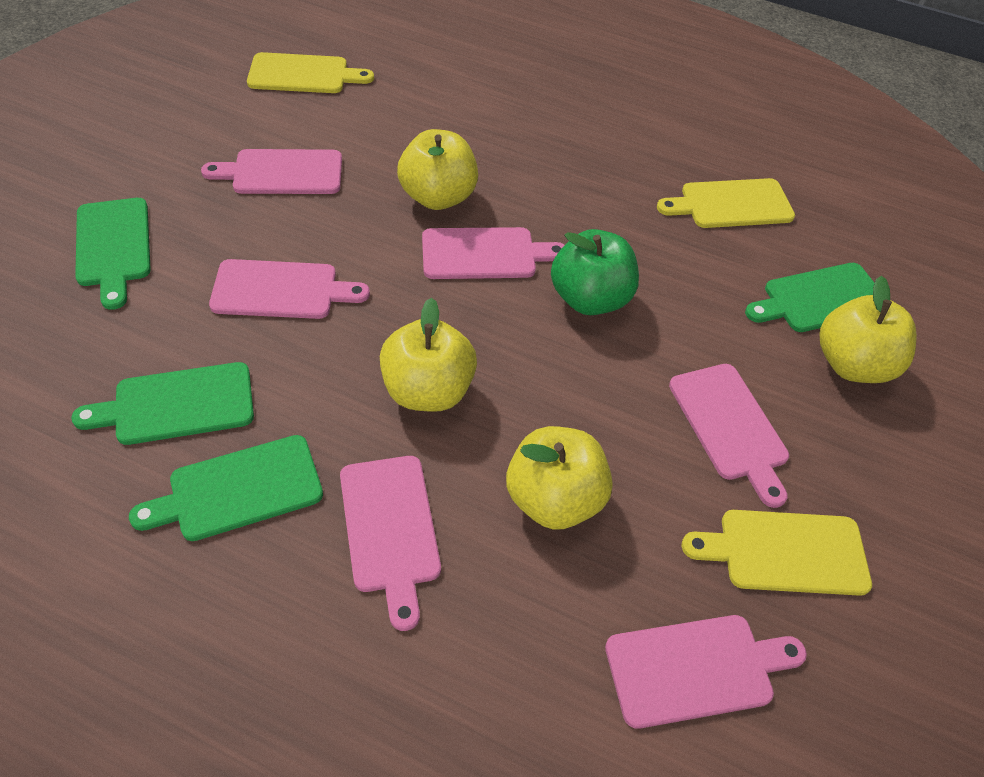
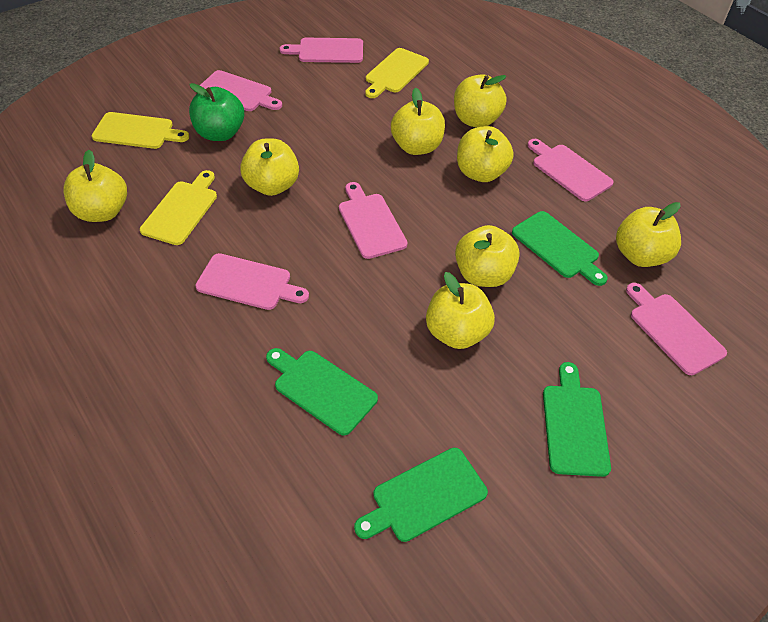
yellow apple: 4 -> 8

